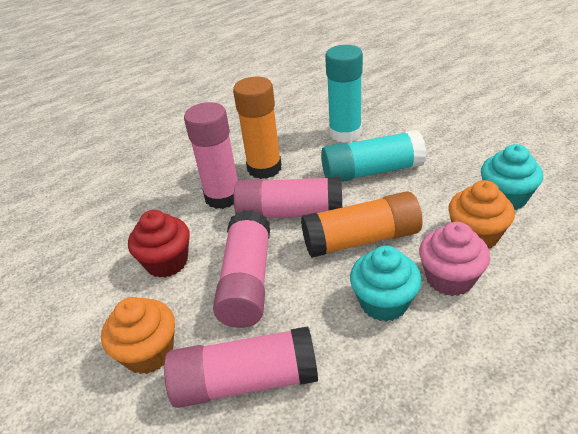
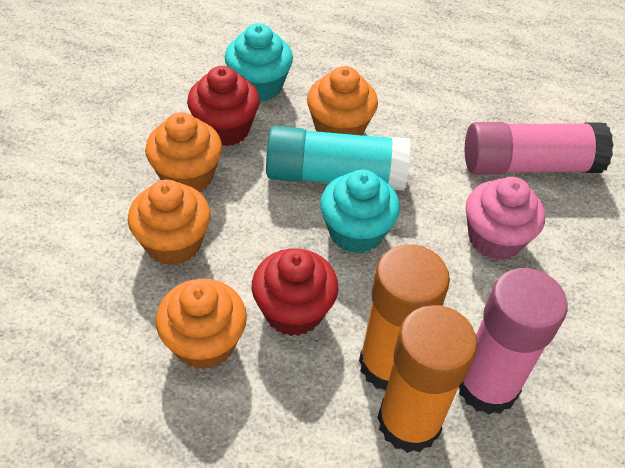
orange cupcake: 2 -> 4
pink glue stick: 4 -> 2
red cupcake: 1 -> 2
turquoise glue stick: 2 -> 1

